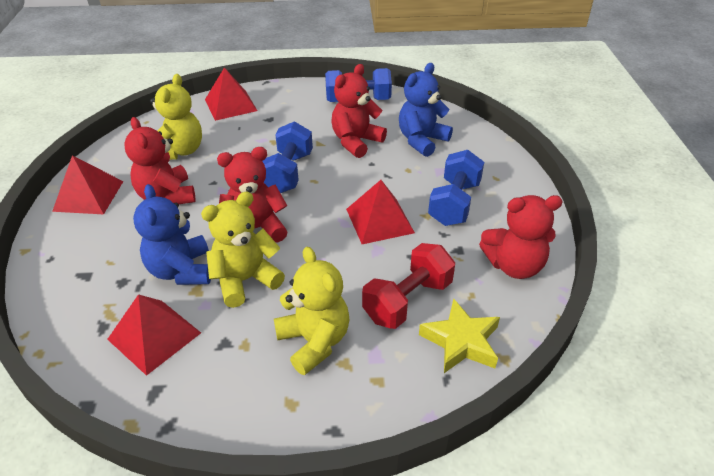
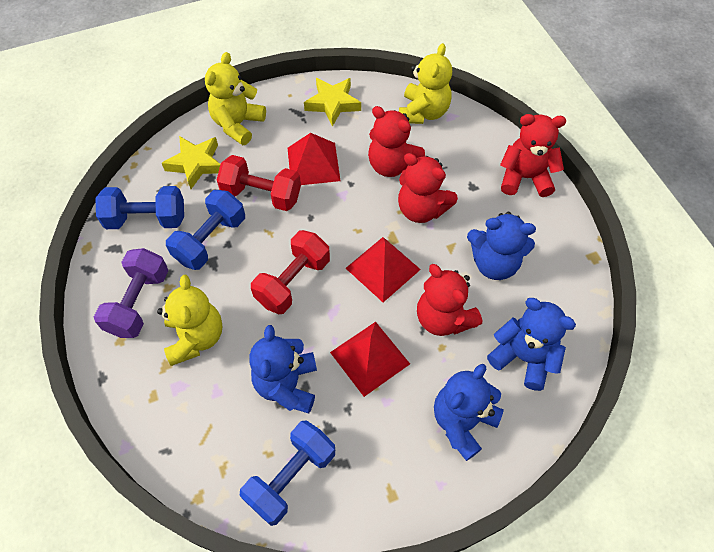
blue teddy bear: 2 -> 4
purple dumbbell: 0 -> 1
red dumbbell: 1 -> 2
red pyramid: 4 -> 3
yellow star: 1 -> 2

